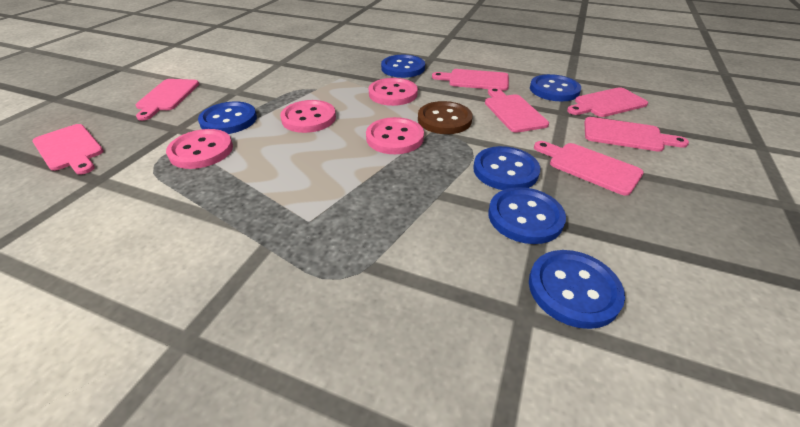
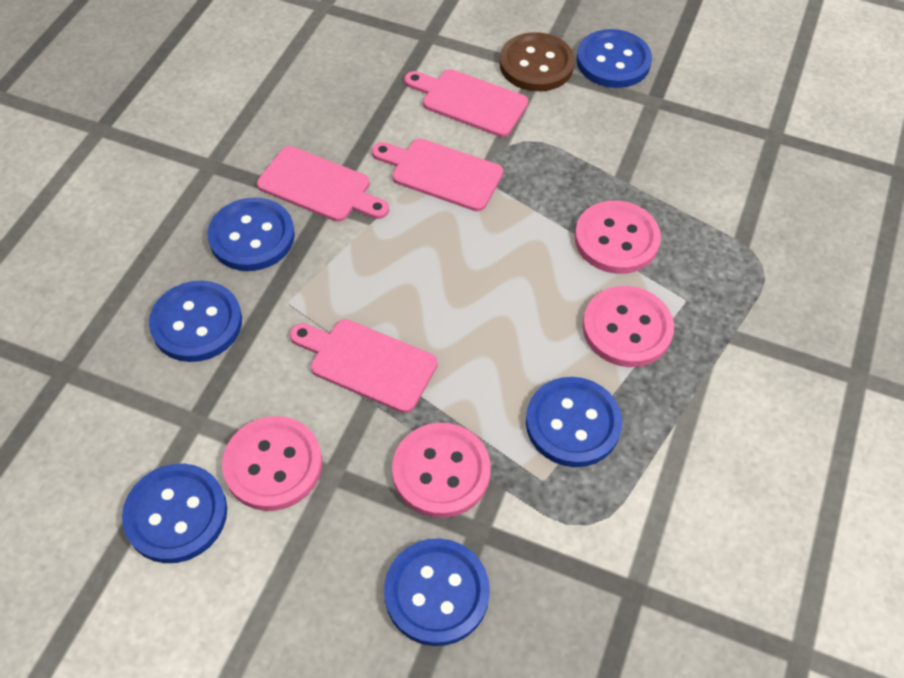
pink cutting board: 7 -> 4

